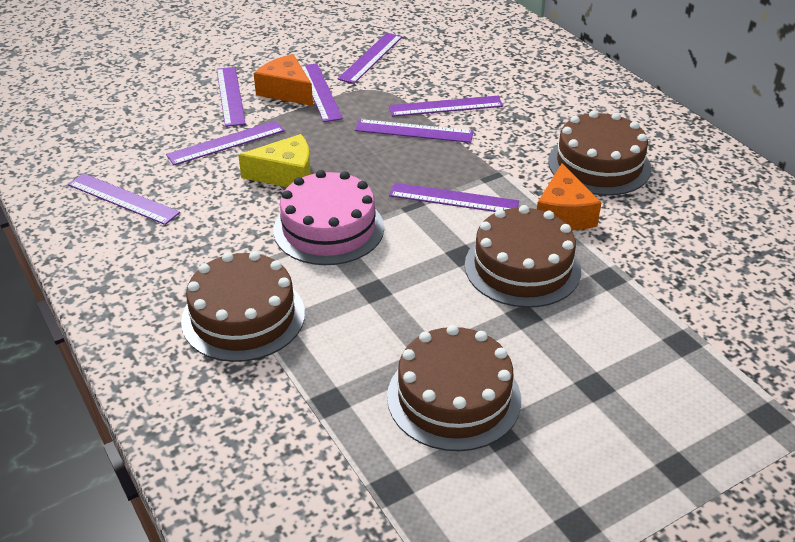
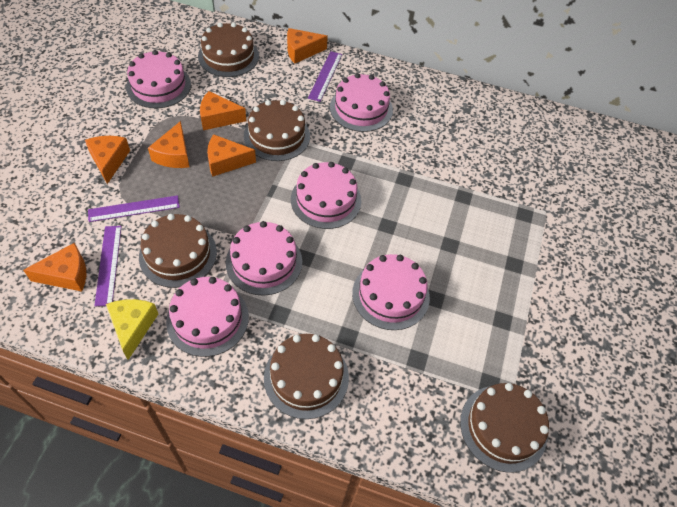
brown cake: 4 -> 5
orange cheese: 2 -> 6
pink cake: 1 -> 6
purple ruler: 8 -> 3

